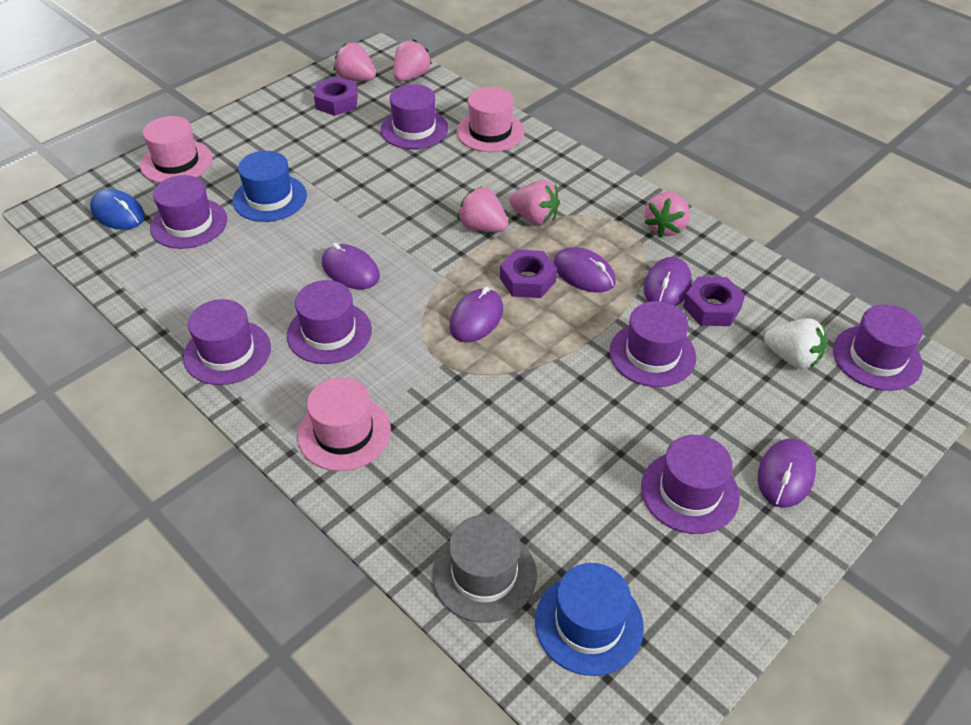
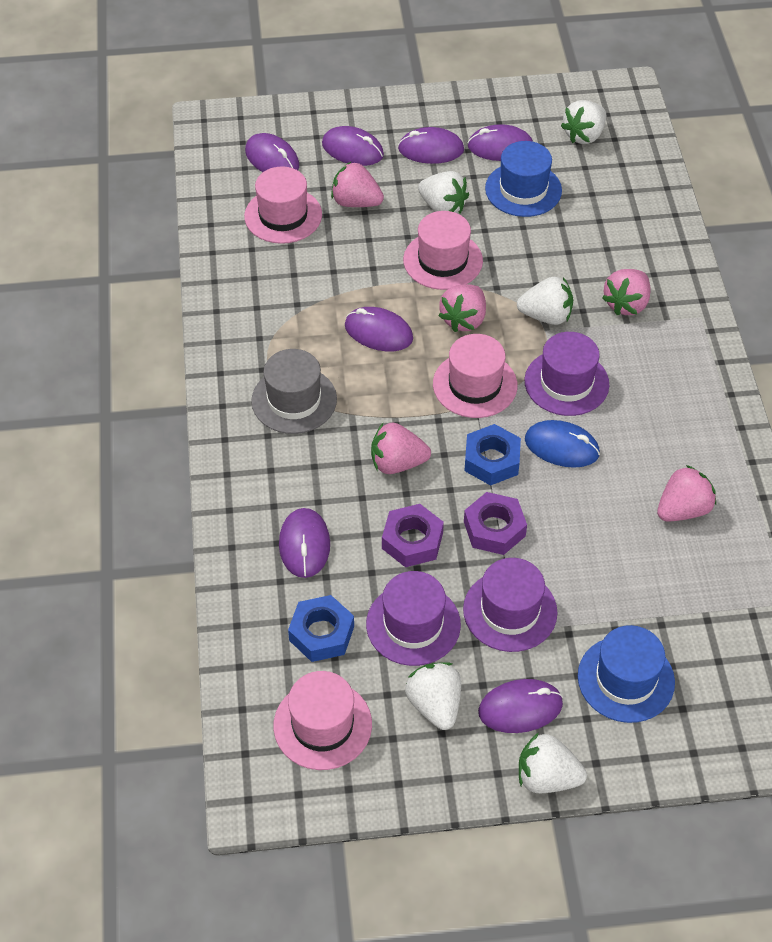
blue nut: 0 -> 2
pink hat: 3 -> 4
purple hat: 7 -> 3
purple mouse: 5 -> 7
purple nut: 3 -> 2
white strawberry: 1 -> 5

